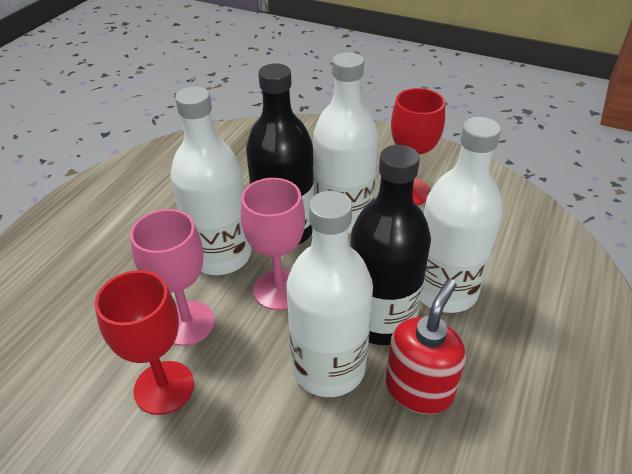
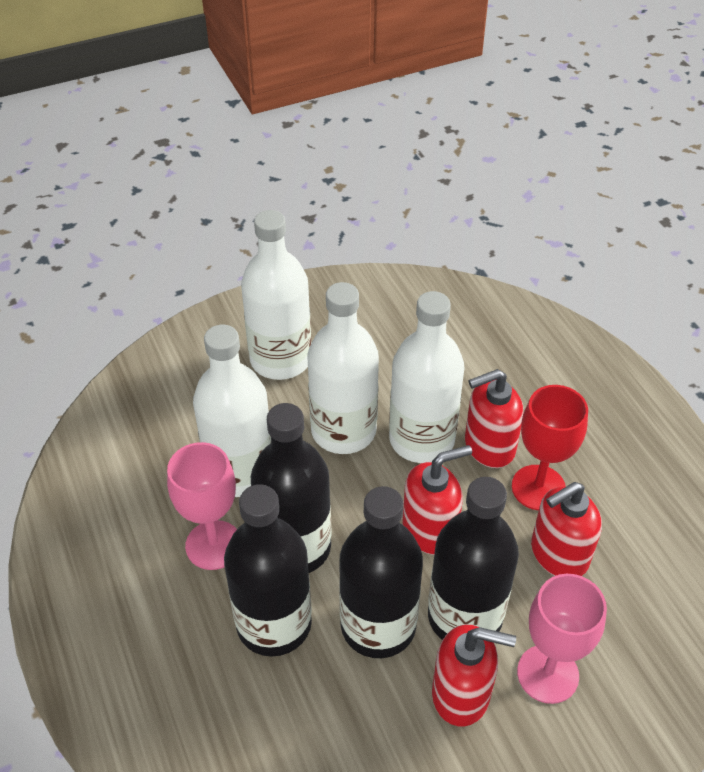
black bottle: 2 -> 4
red goblet: 2 -> 1
red soap dispenser: 1 -> 4

